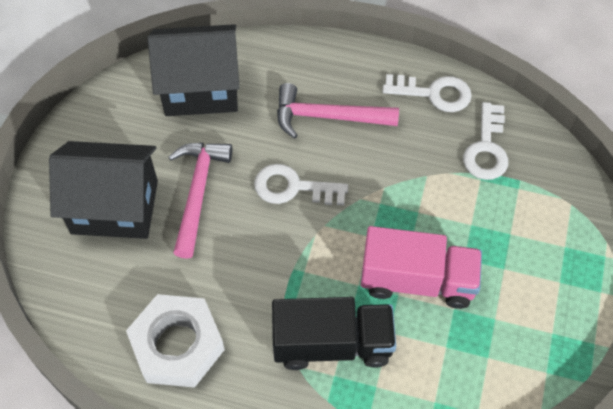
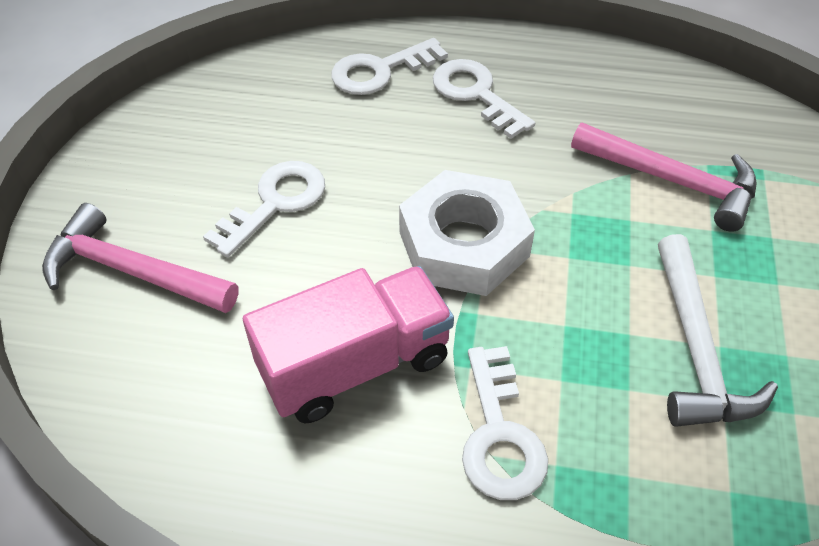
black house: 2 -> 0
black truck: 1 -> 0
white hammer: 0 -> 1
white key: 3 -> 4

